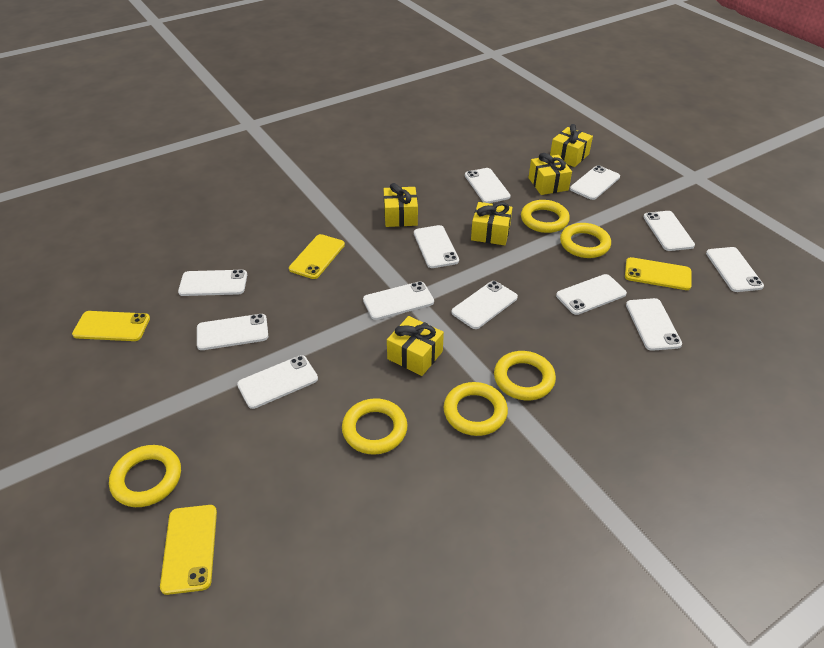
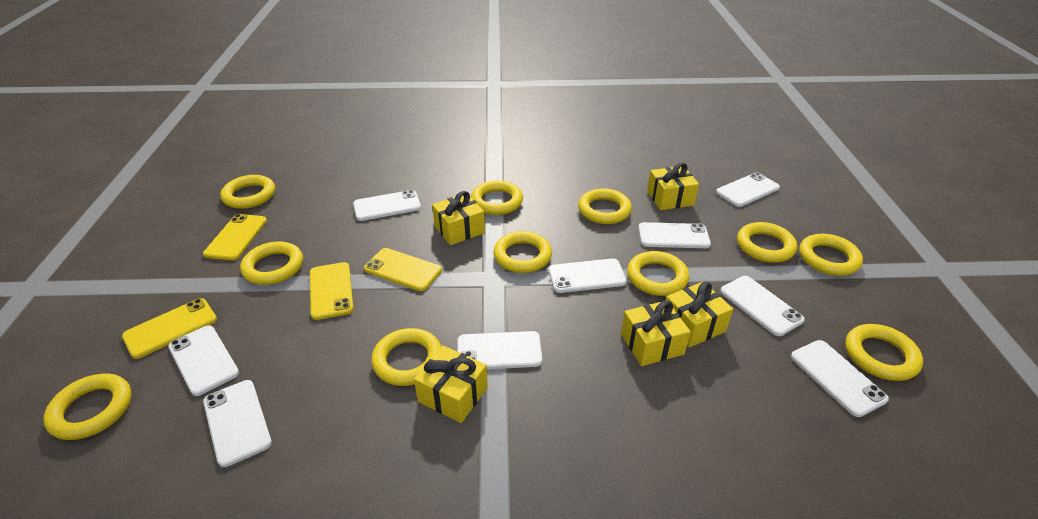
white phone: 12 -> 9
yellow ring: 6 -> 11

